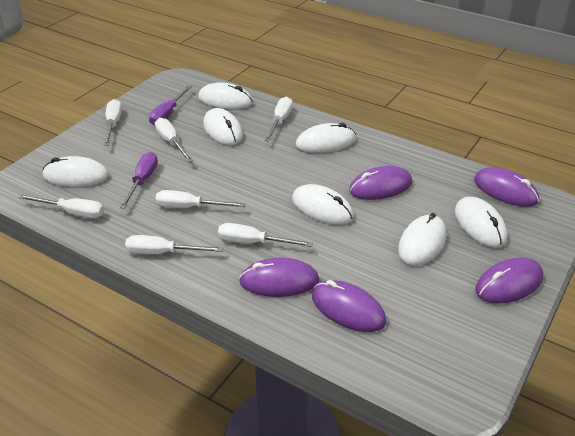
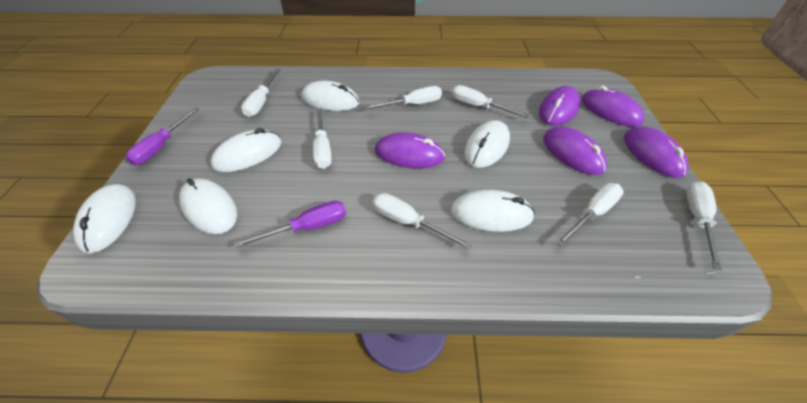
white mouse: 7 -> 6

